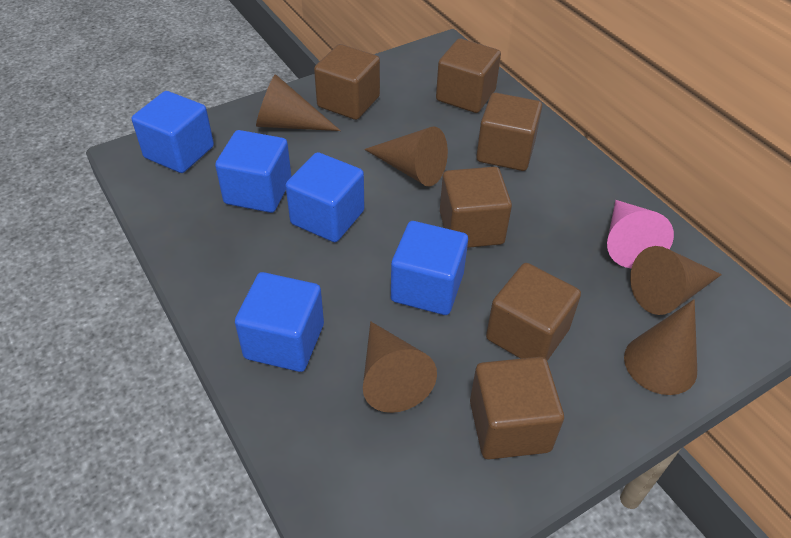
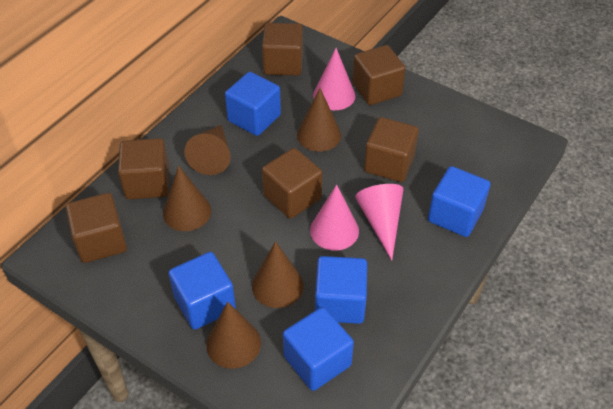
pink cone: 1 -> 3

